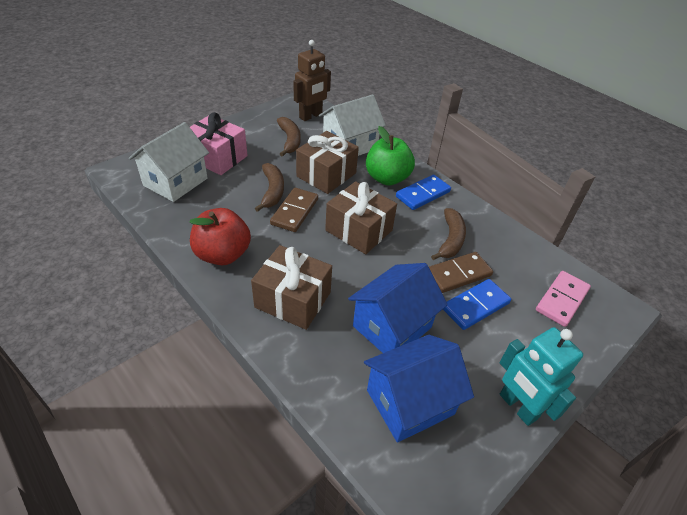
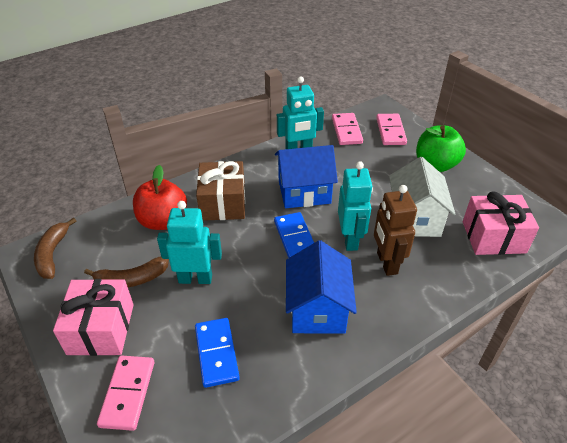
brown banana: 3 -> 2
brown domino: 2 -> 0
brown gift: 3 -> 1
pink domino: 1 -> 3
pink gift: 1 -> 2
turquoise robot: 1 -> 3
white house: 2 -> 1

